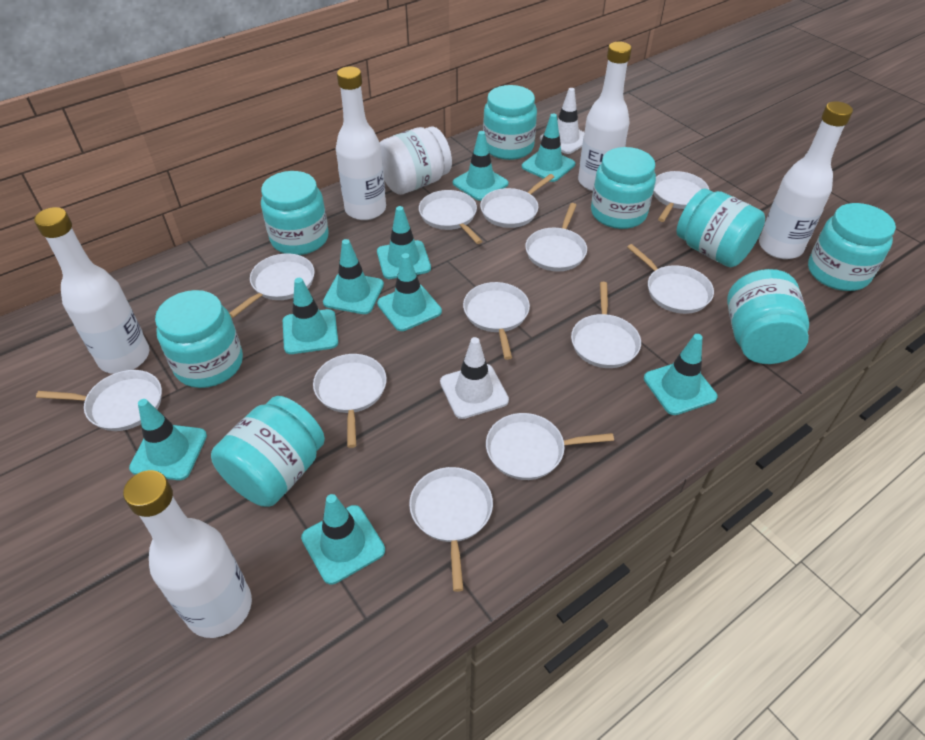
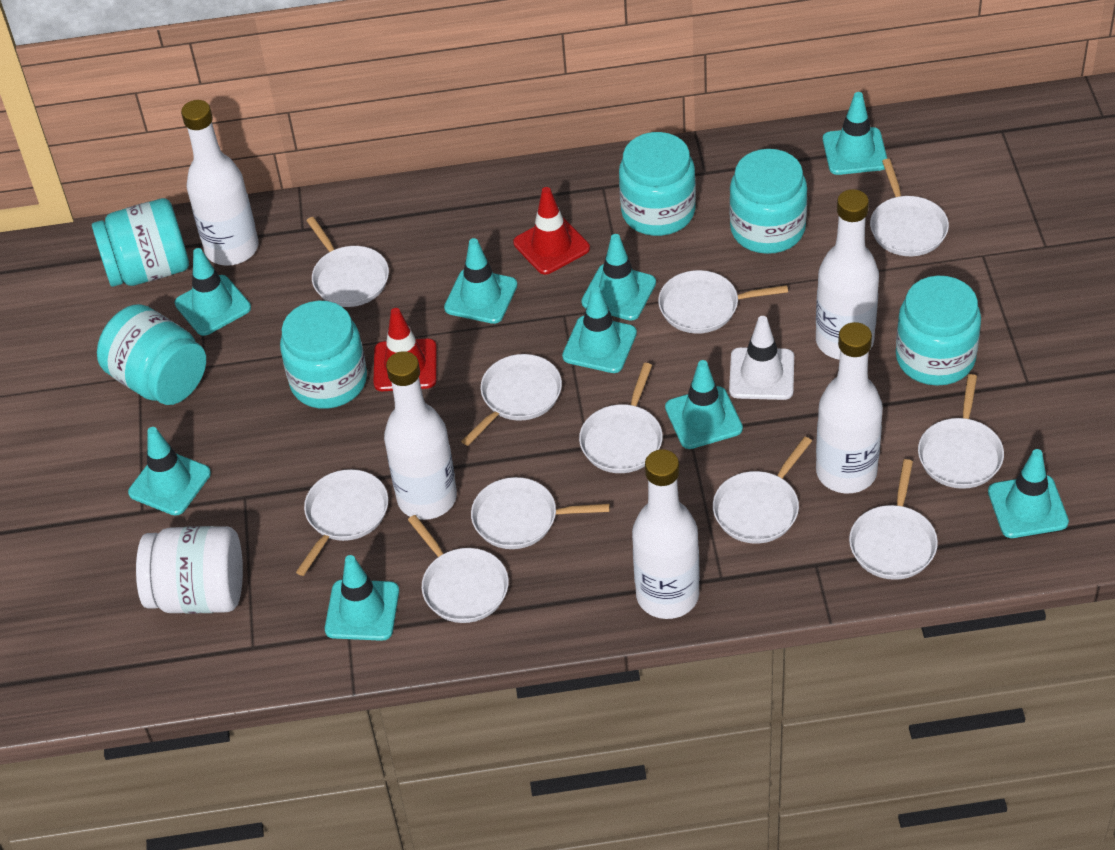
red traffic cone: 0 -> 2
turquoise jar: 8 -> 6
white pan: 12 -> 11
white traffic cone: 2 -> 1

